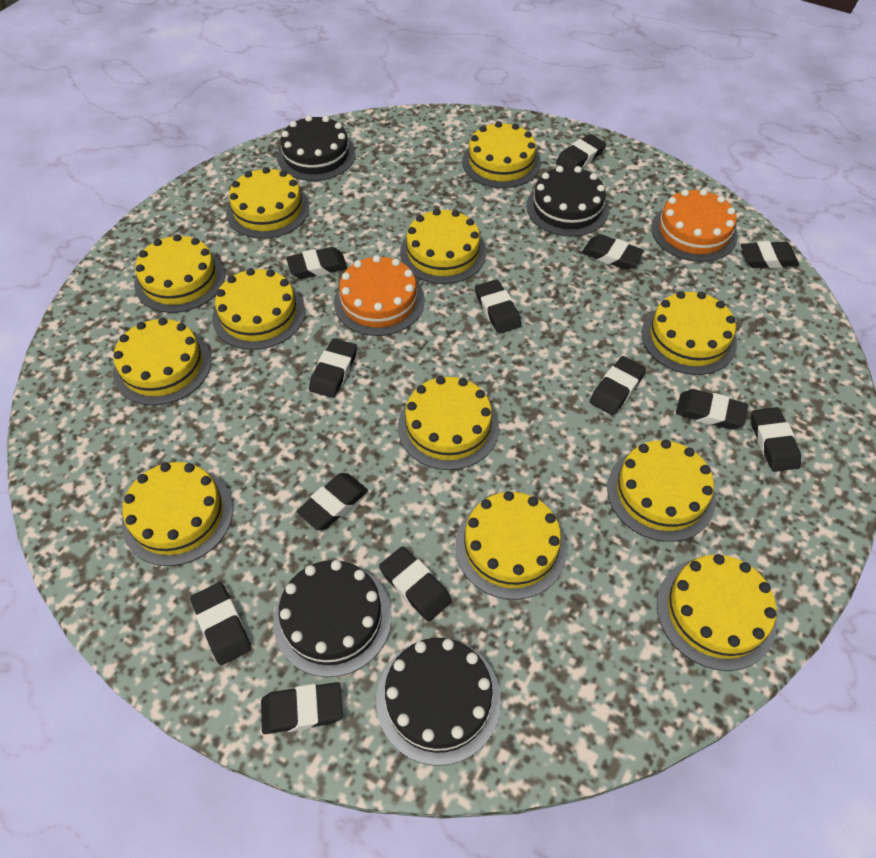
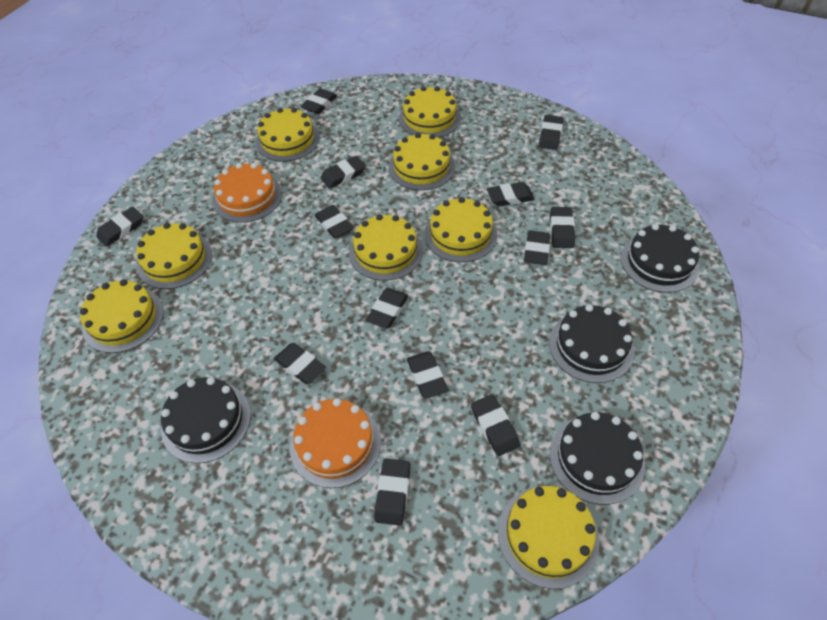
yellow cake: 12 -> 8

